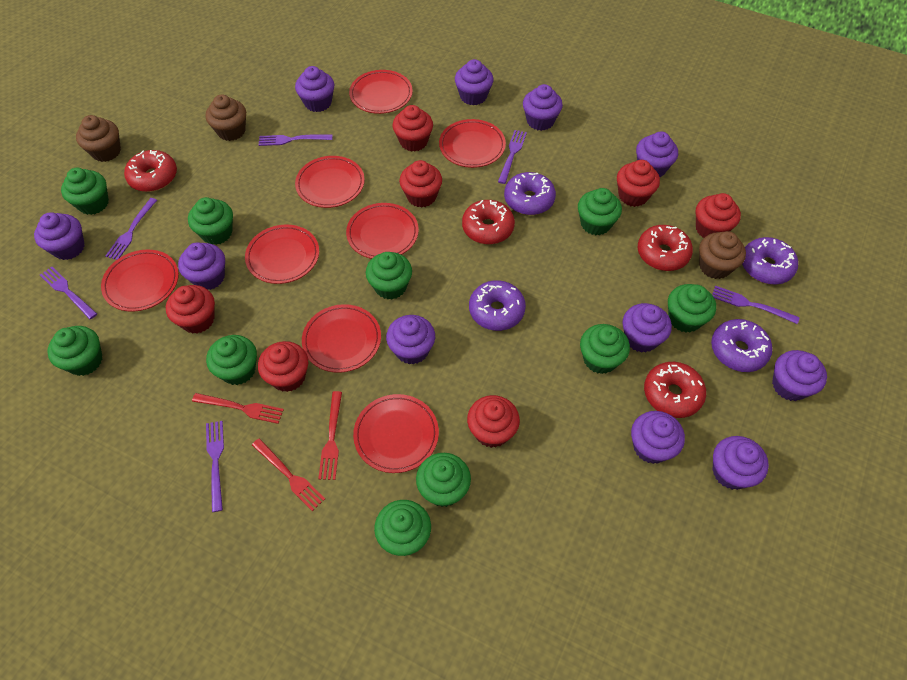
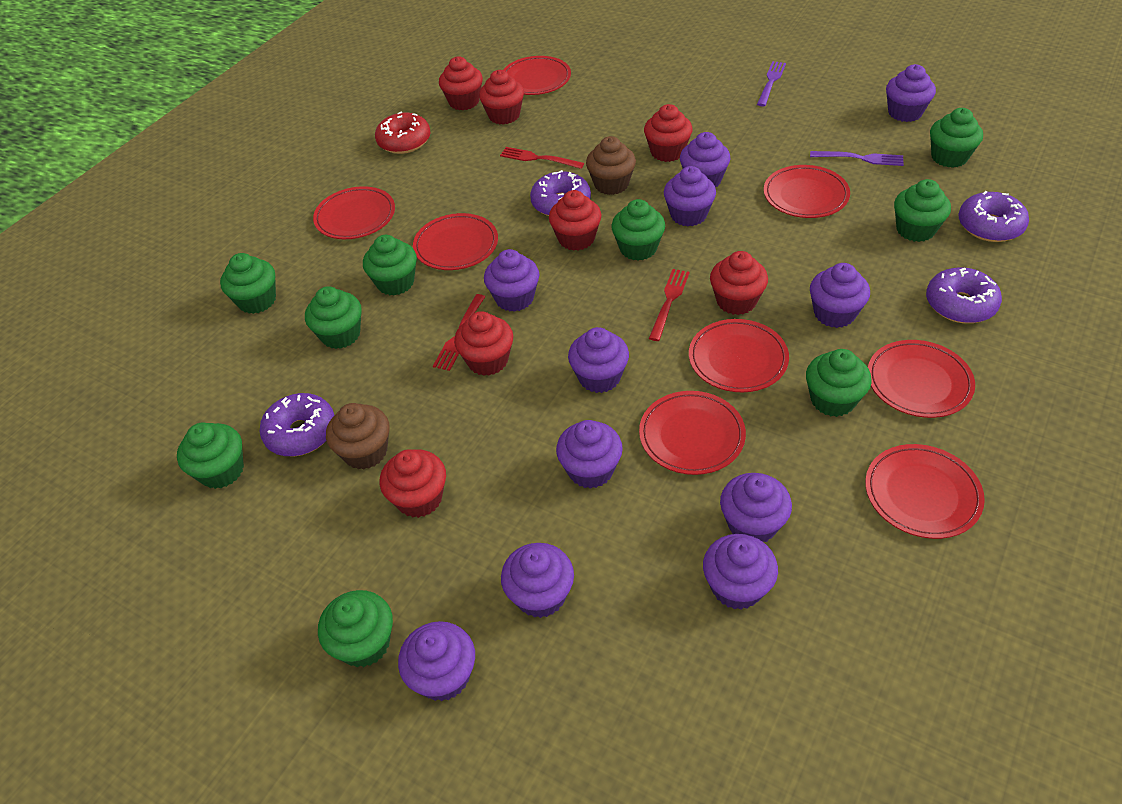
brown cupcake: 3 -> 2
green cupcake: 10 -> 9
purple fork: 6 -> 2
red donut: 4 -> 1

